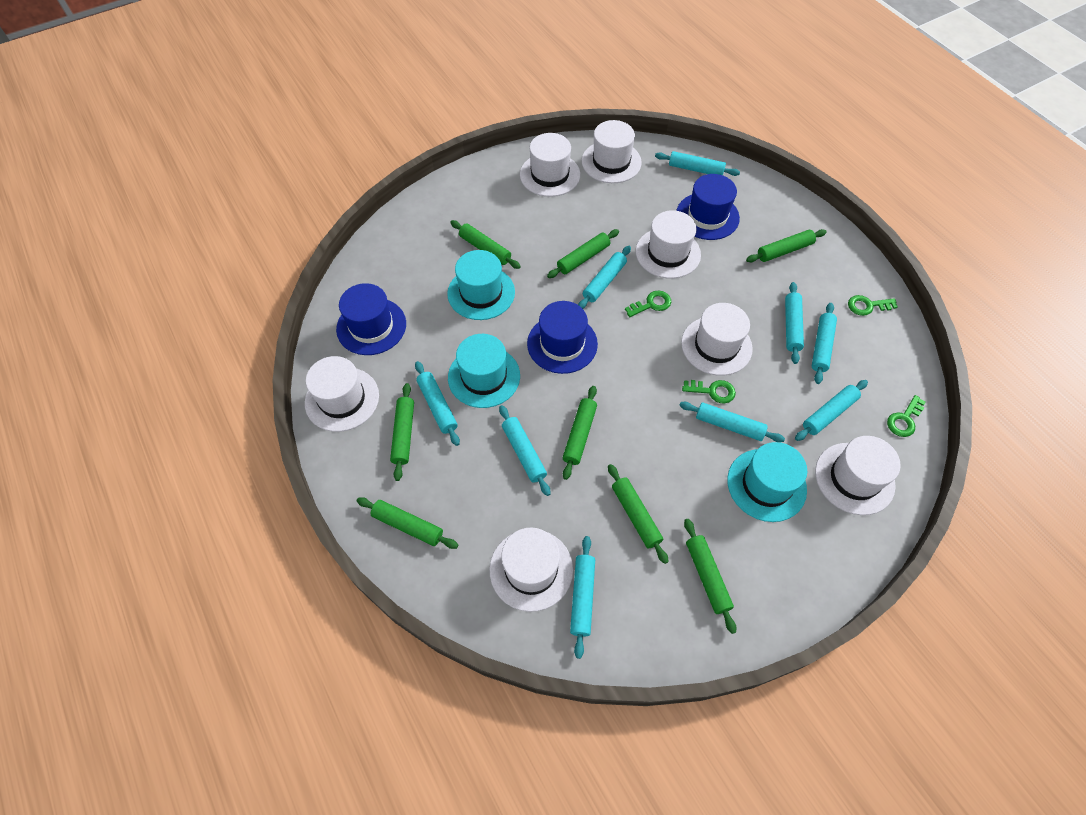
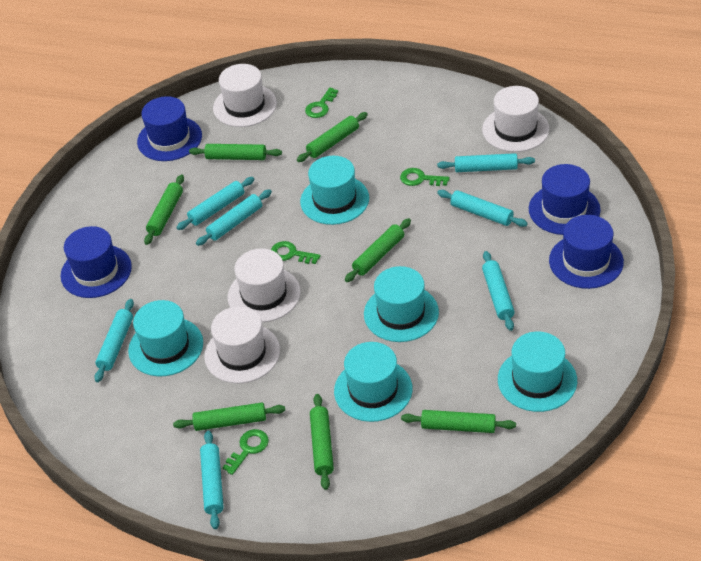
blue hat: 3 -> 4
green rolling pin: 8 -> 7
turquoise hat: 3 -> 5
turquoise rolling pin: 9 -> 7
white hat: 7 -> 4

